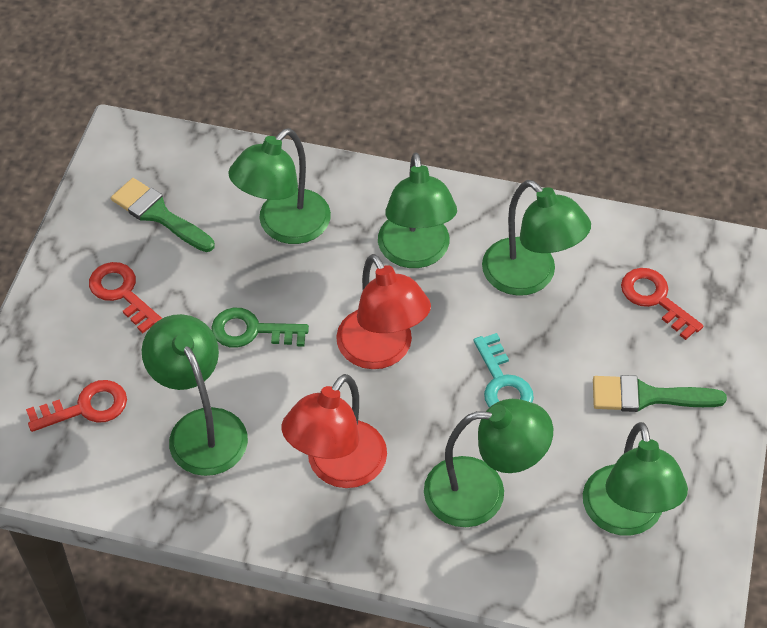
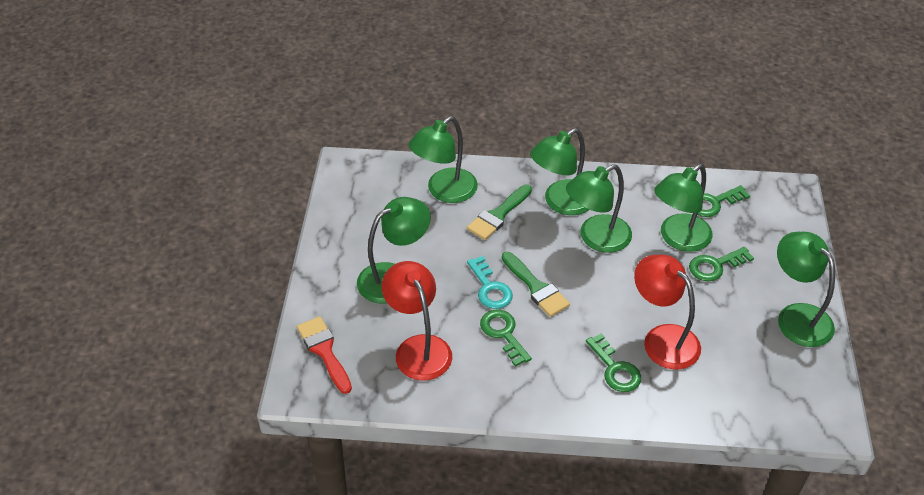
green key: 1 -> 4
red brush: 0 -> 1
red key: 3 -> 0

